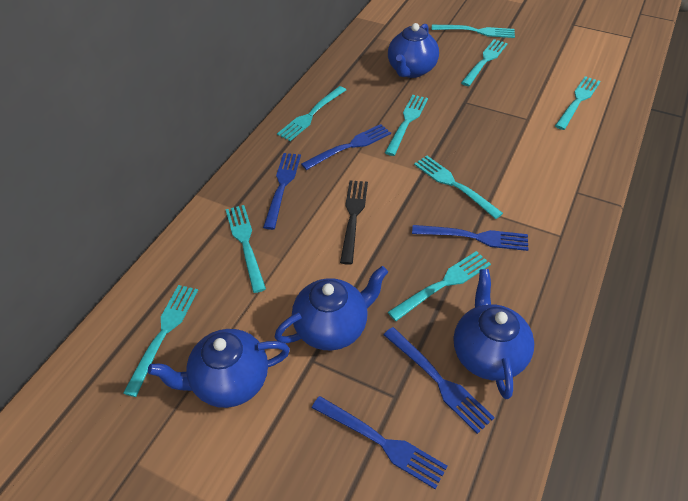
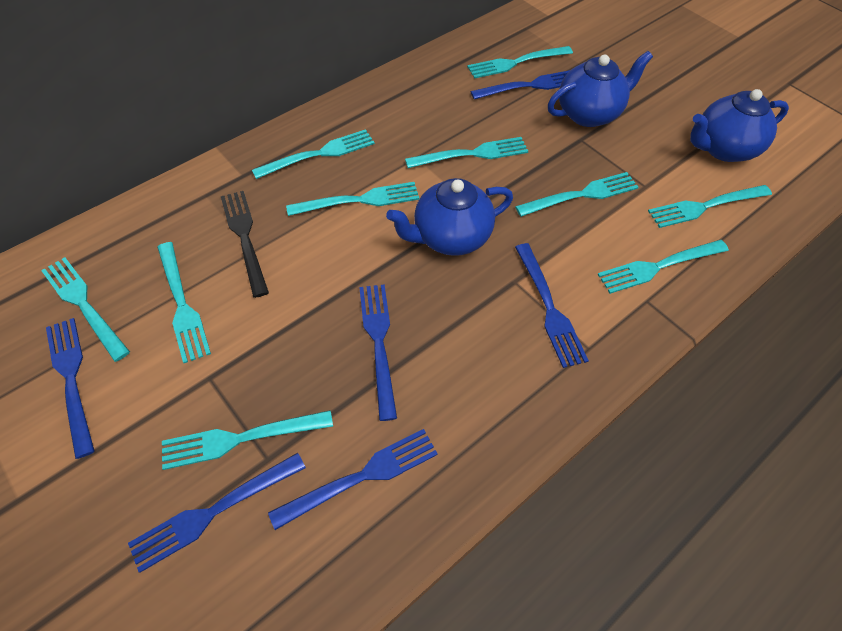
blue fork: 5 -> 6
blue teapot: 4 -> 3
turquoise fork: 9 -> 10

